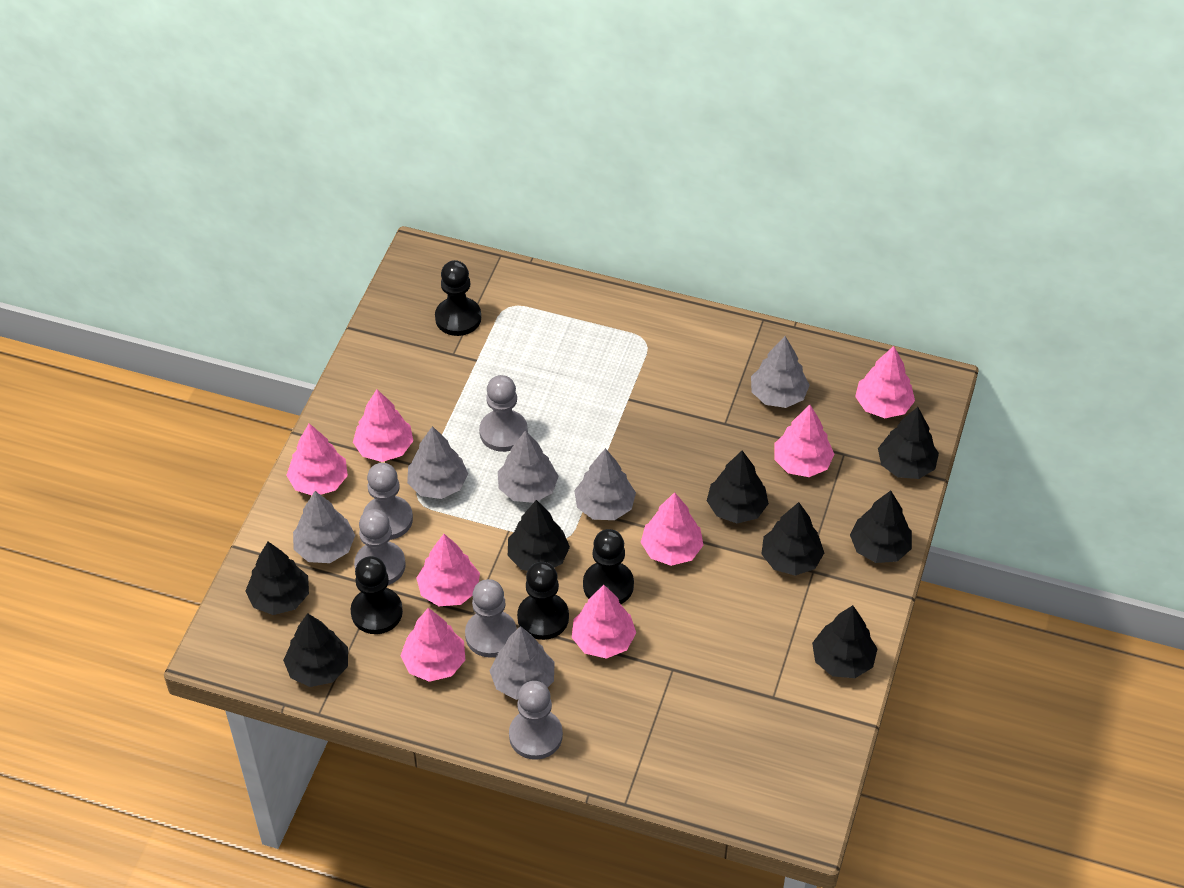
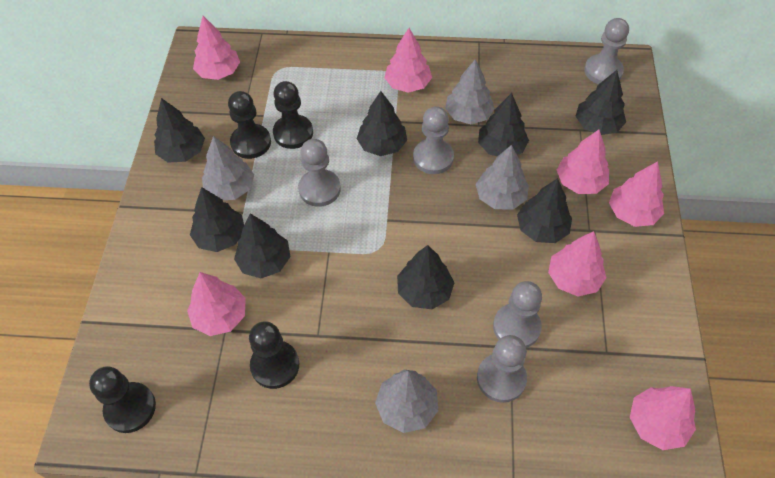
grey tree: 6 -> 4
pink tree: 8 -> 7

